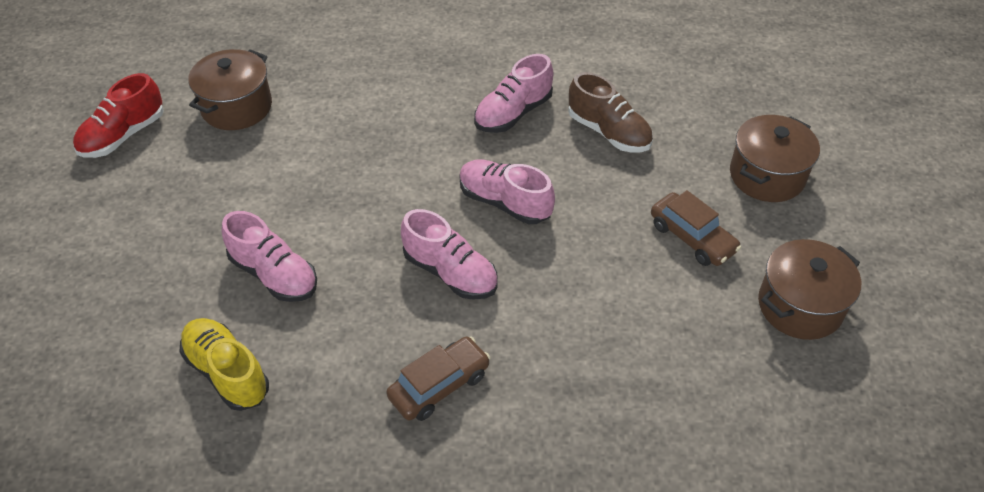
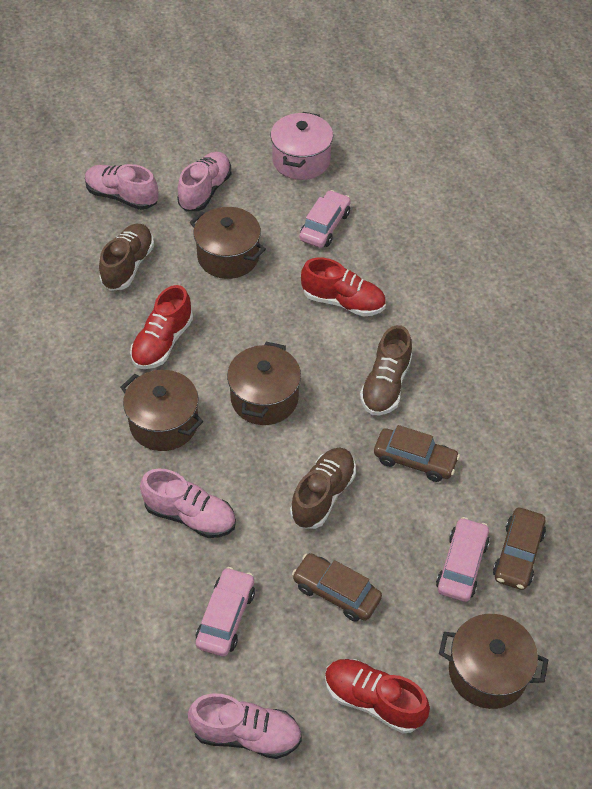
brown car: 2 -> 3
brown pot: 3 -> 4
brown shoe: 1 -> 3
pink car: 0 -> 3
pink pot: 0 -> 1
red shoe: 1 -> 3
yellow shoe: 1 -> 0

